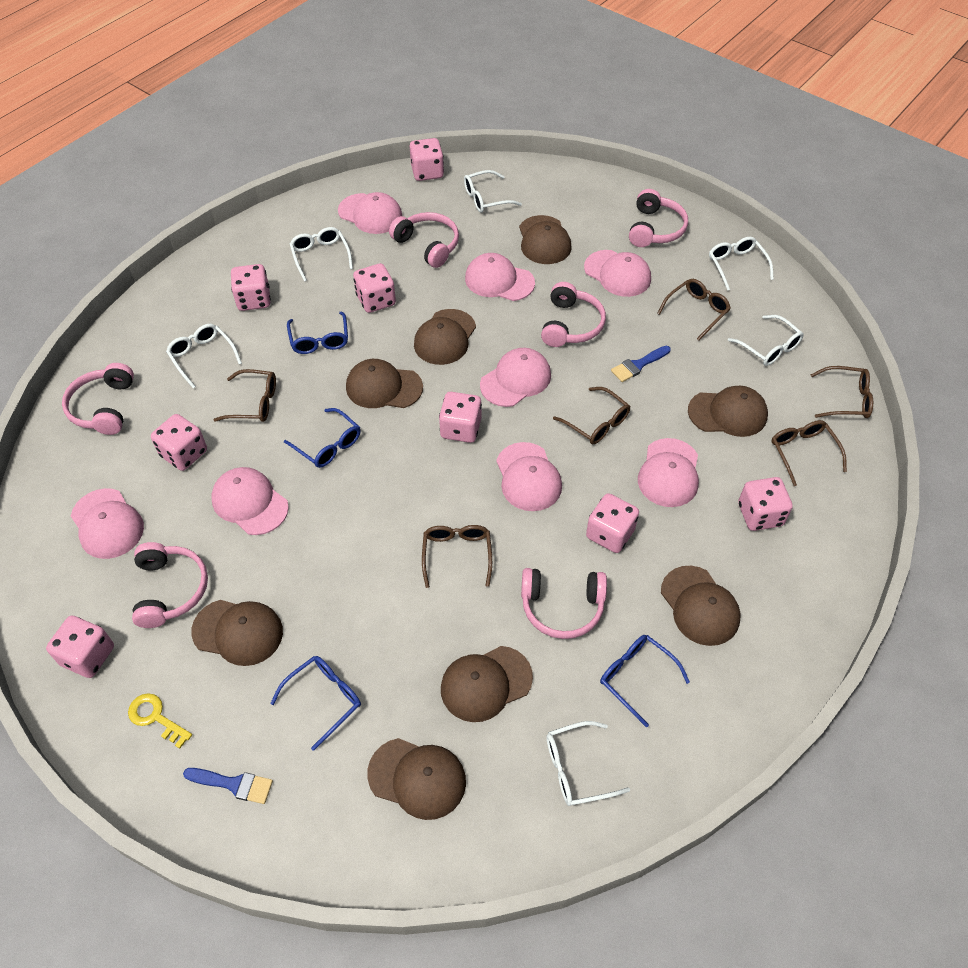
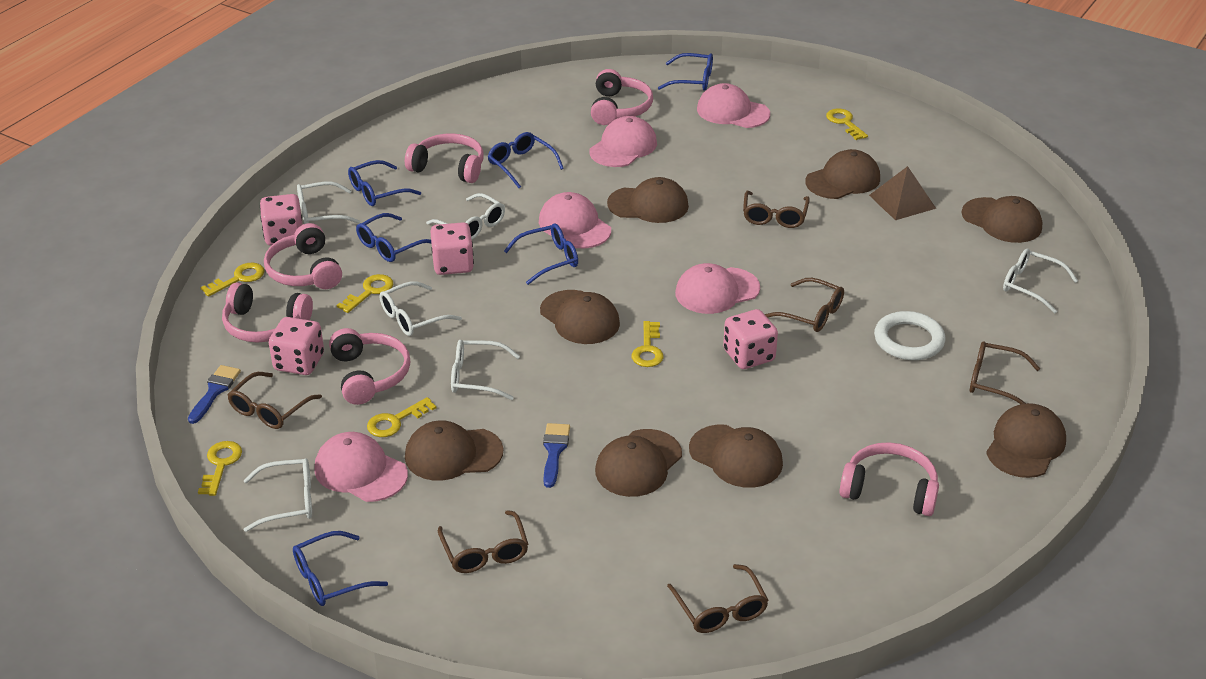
blue glasses: 4 -> 6
brown pyramid: 0 -> 1
pink cap: 8 -> 5
pink dice: 8 -> 4
white ring: 0 -> 1
yellow key: 1 -> 6

